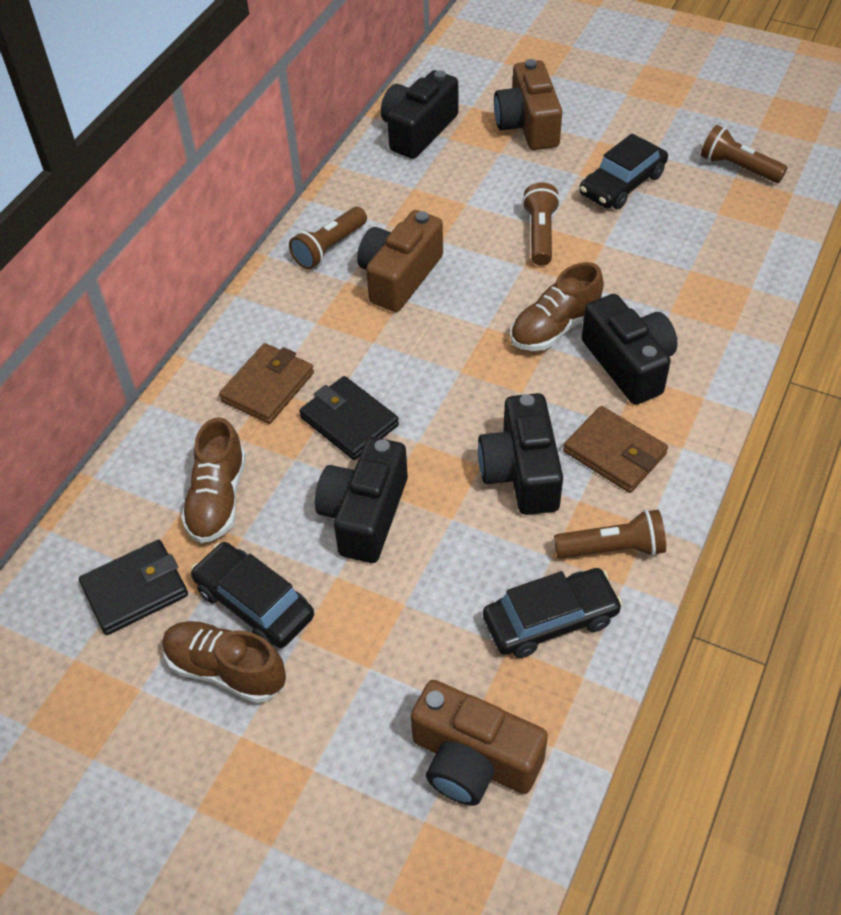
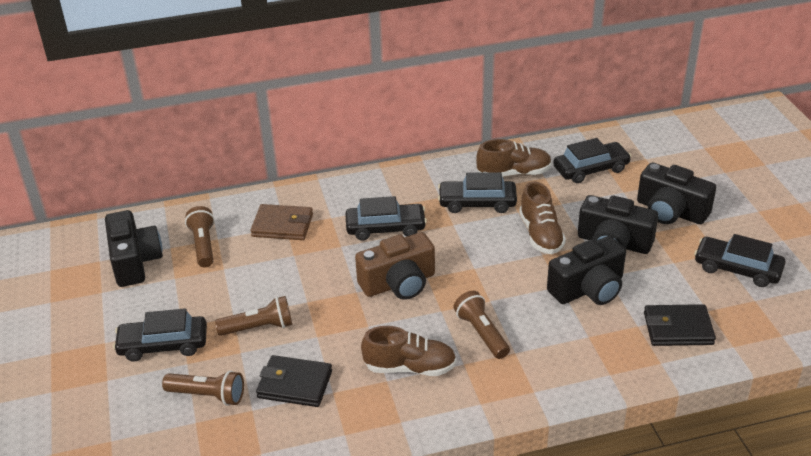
black car: 3 -> 5
brown camera: 3 -> 1
brown wallet: 2 -> 1

